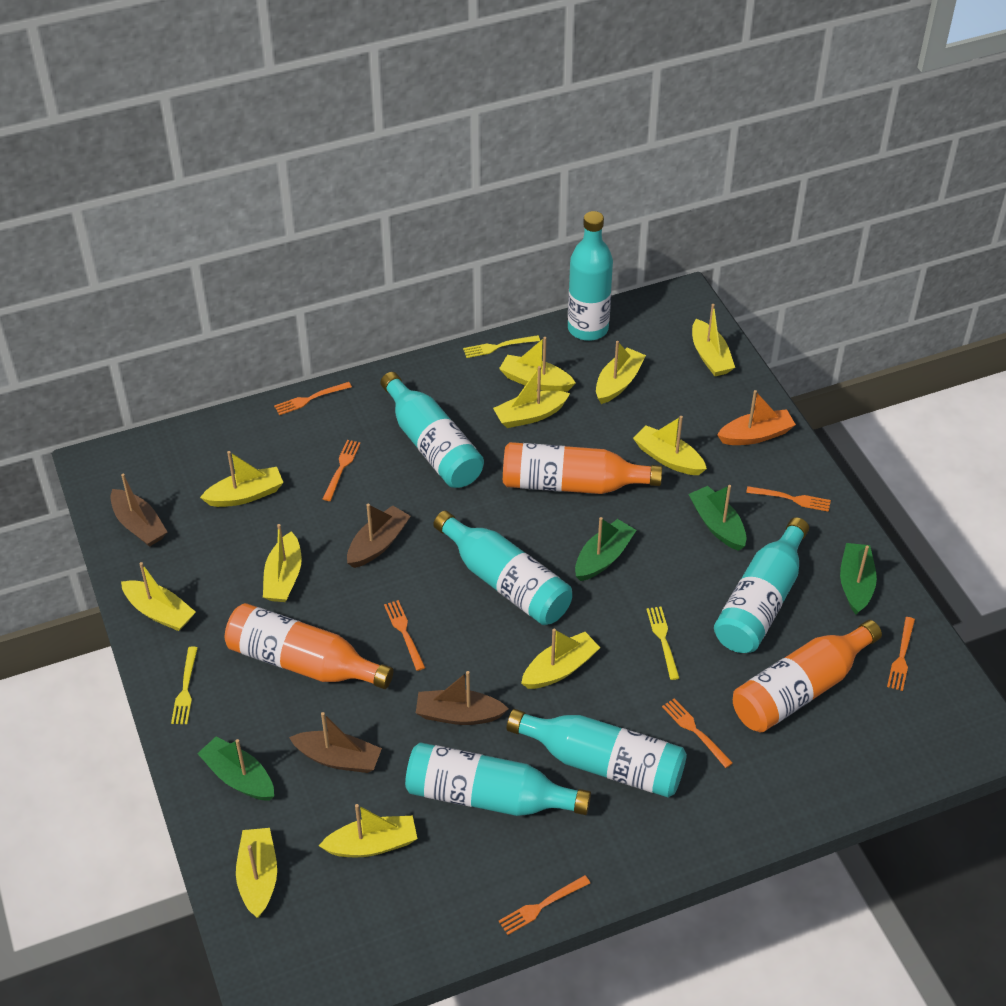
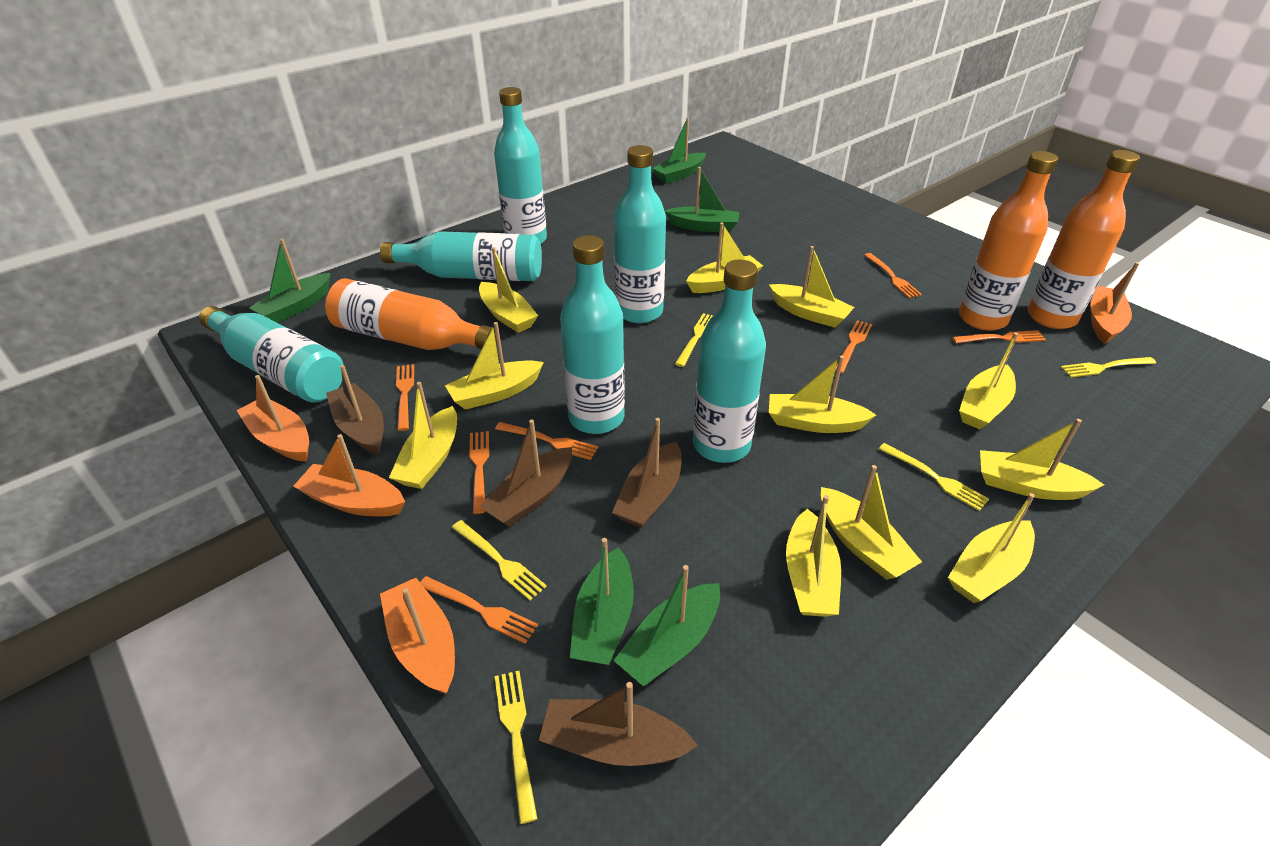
green boat: 4 -> 5
orange boat: 1 -> 4
yellow fork: 3 -> 5

